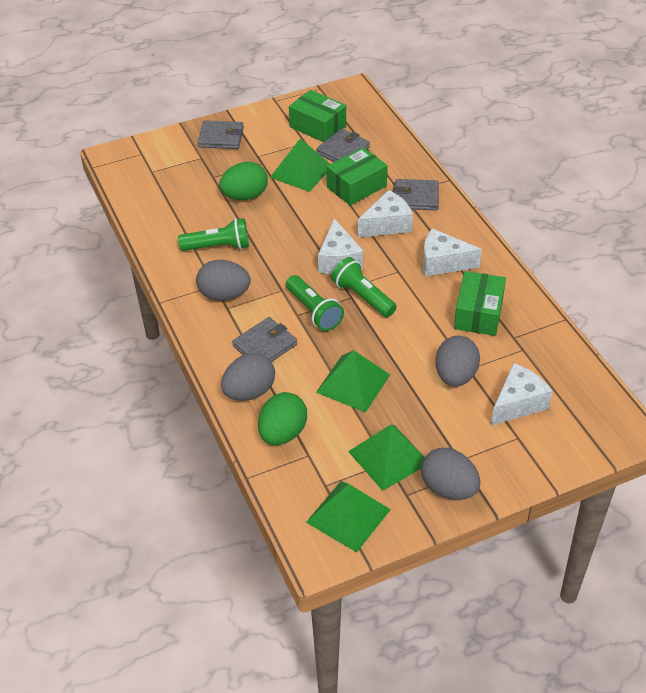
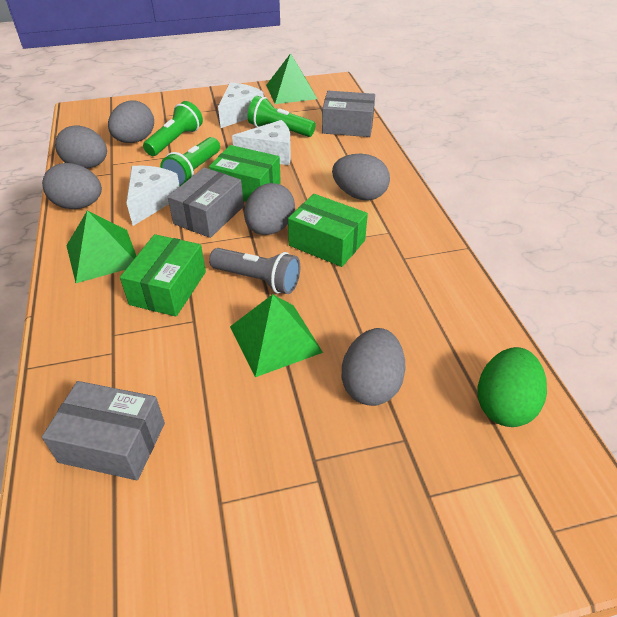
green egg: 2 -> 1
green pyramid: 4 -> 3
grey box: 0 -> 3
grey egg: 4 -> 6
grey flashlight: 0 -> 1
grey wallet: 4 -> 0
white cheese: 4 -> 3

